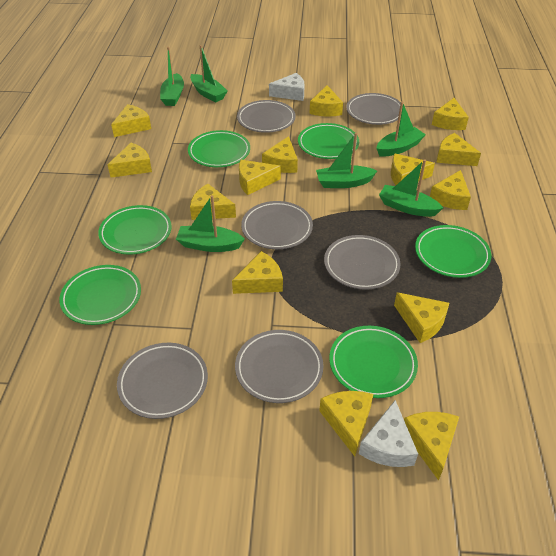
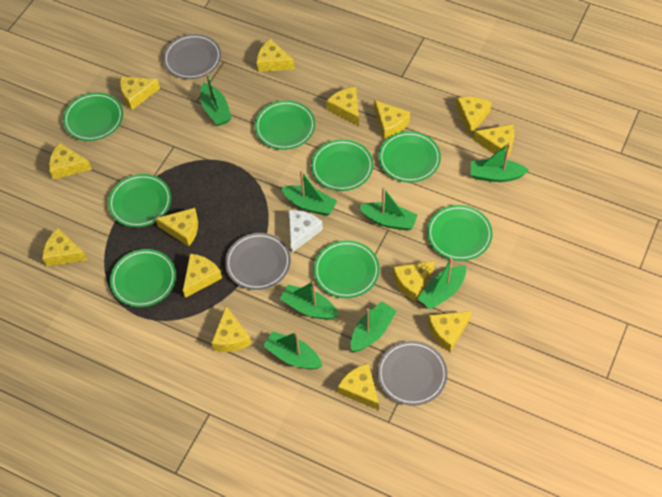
green boat: 6 -> 8
green plate: 6 -> 8
grey plate: 6 -> 3
white cheese: 2 -> 1

